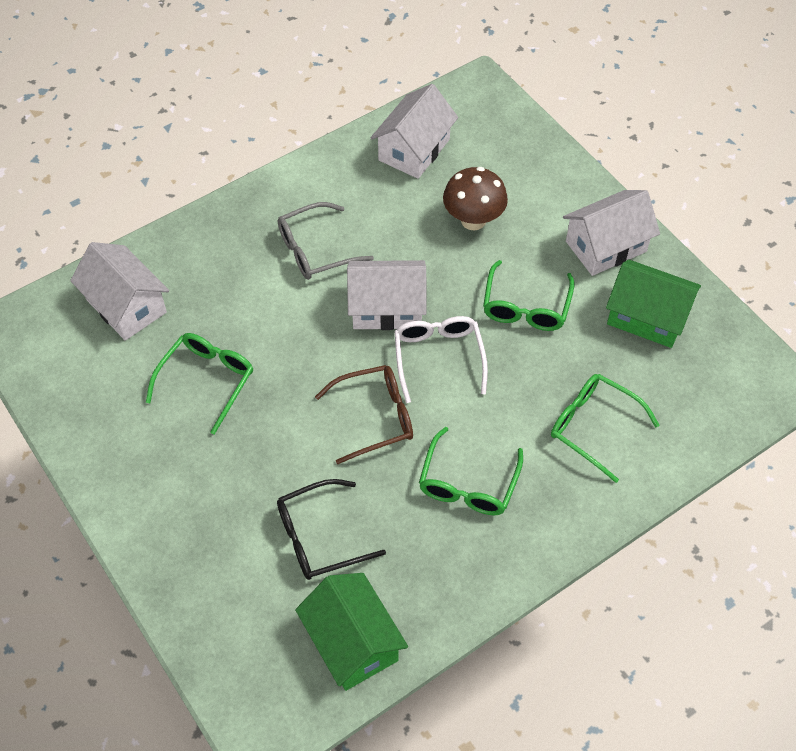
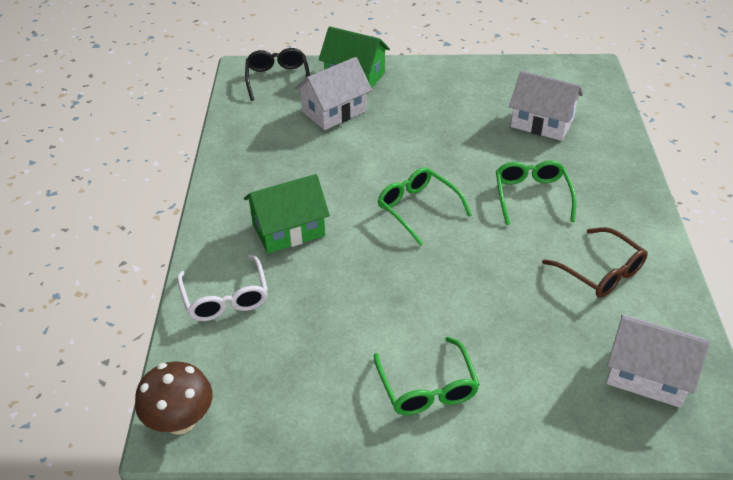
green glasses: 4 -> 3
grey glasses: 1 -> 0
white house: 4 -> 3

